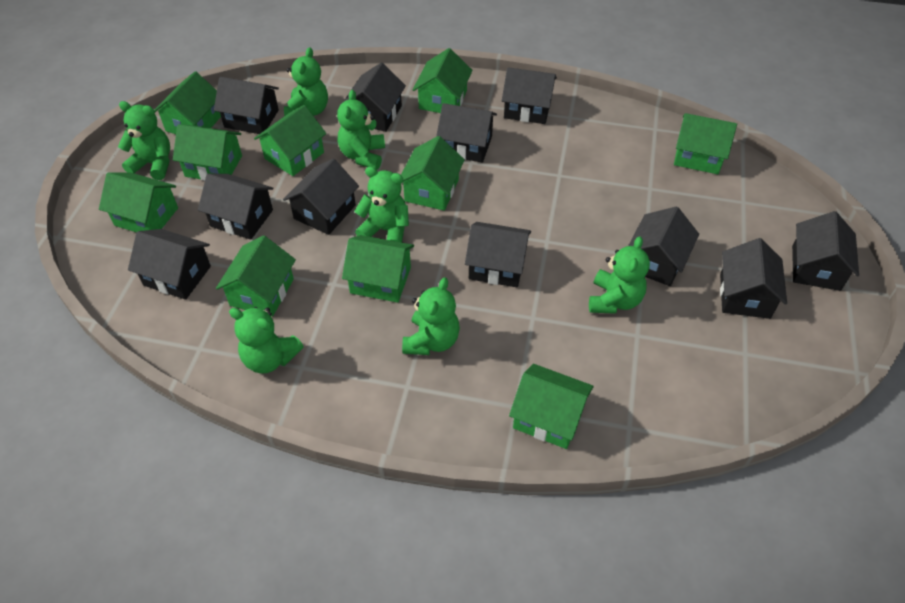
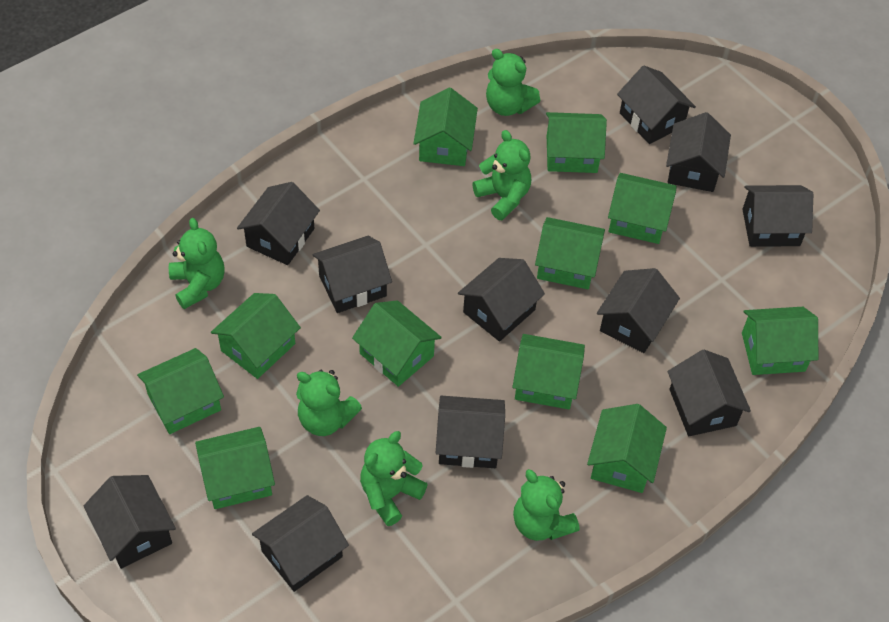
green house: 10 -> 11
green teddy bear: 7 -> 6

